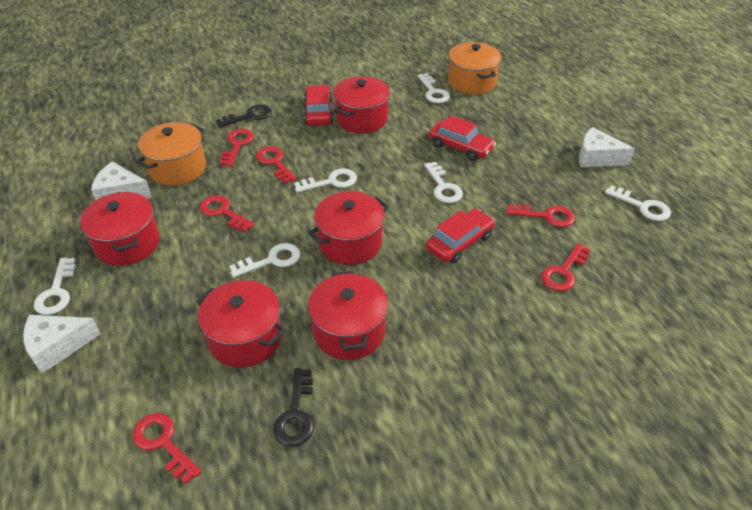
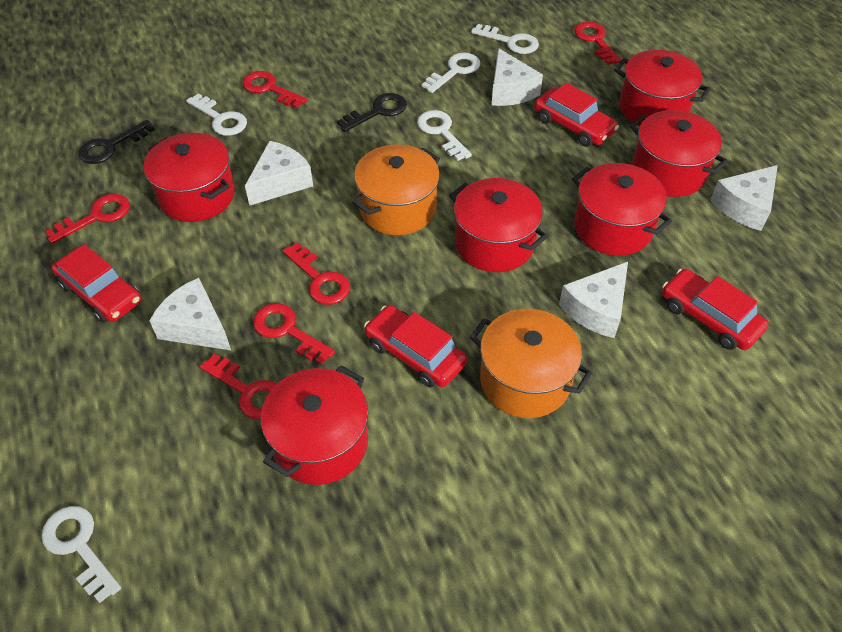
red car: 3 -> 4
red pot: 5 -> 6
white cheese: 3 -> 5
white key: 6 -> 5

